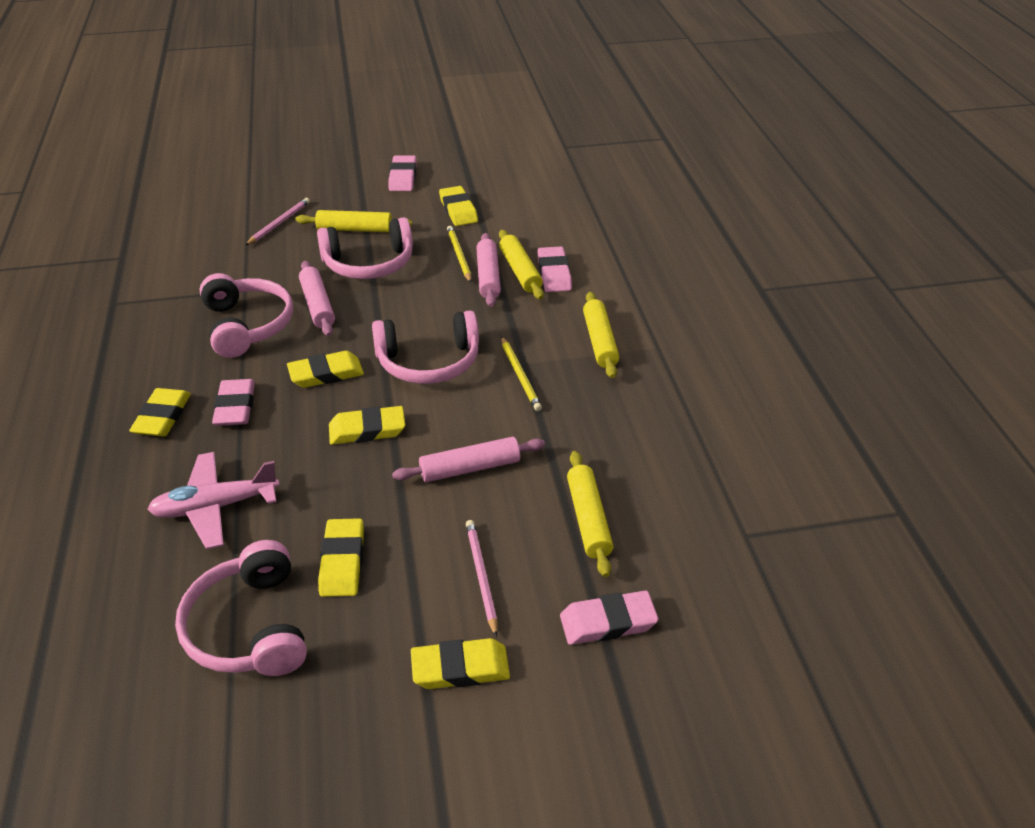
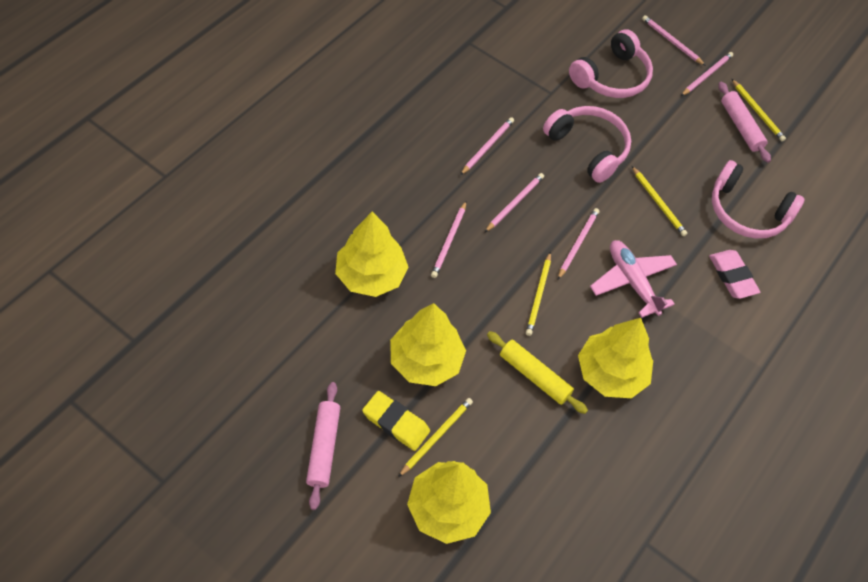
pink eraser: 4 -> 1
pink headphones: 4 -> 3
pink pencil: 2 -> 6
pink rolling pin: 3 -> 2
yellow eraser: 6 -> 1
yellow pencil: 2 -> 4
yellow rolling pin: 4 -> 1
yellow tree: 0 -> 4

